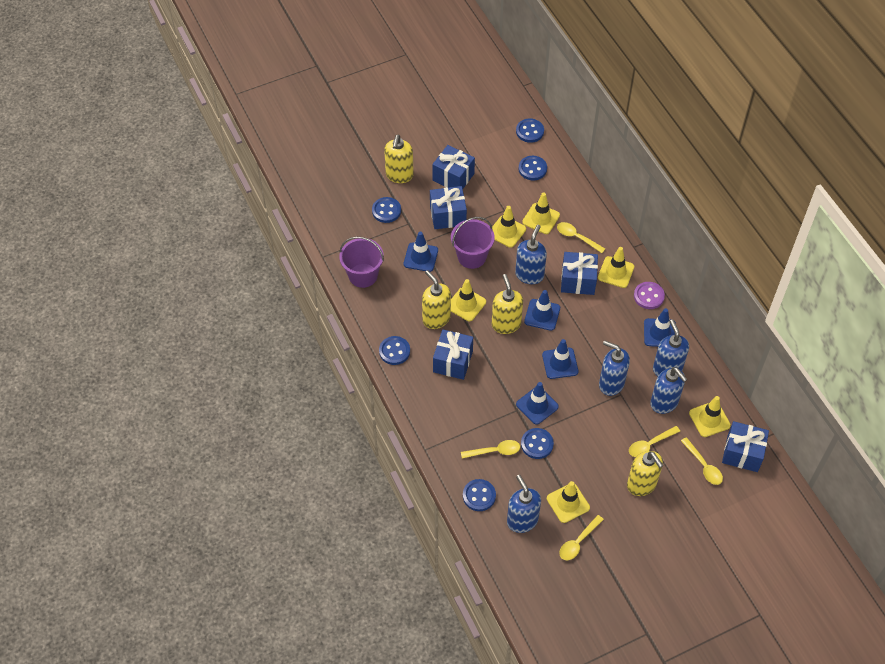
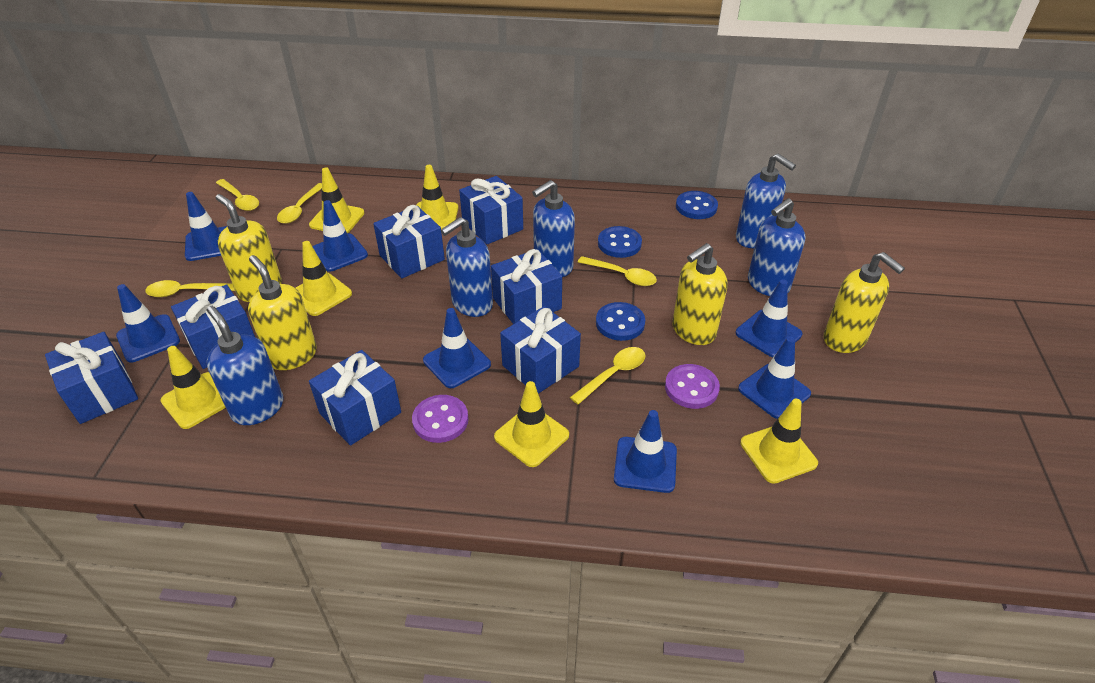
blue button: 6 -> 3
blue gift: 5 -> 7
blue traffic cone: 5 -> 7
purple bucket: 2 -> 0
purple button: 1 -> 2

